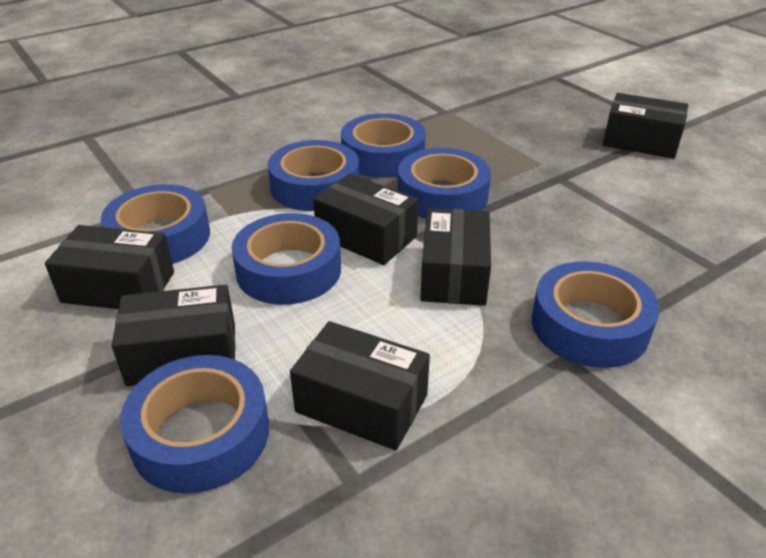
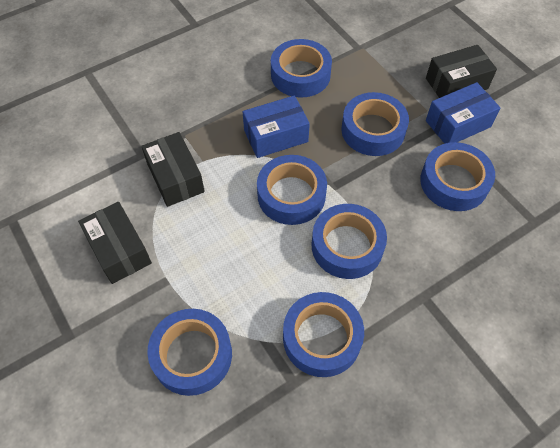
black box: 6 -> 3
blue box: 0 -> 2

